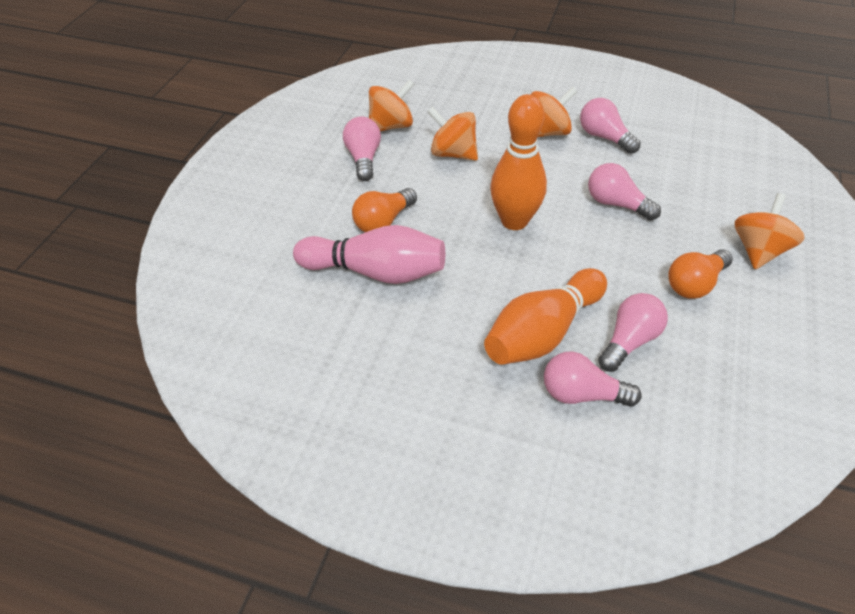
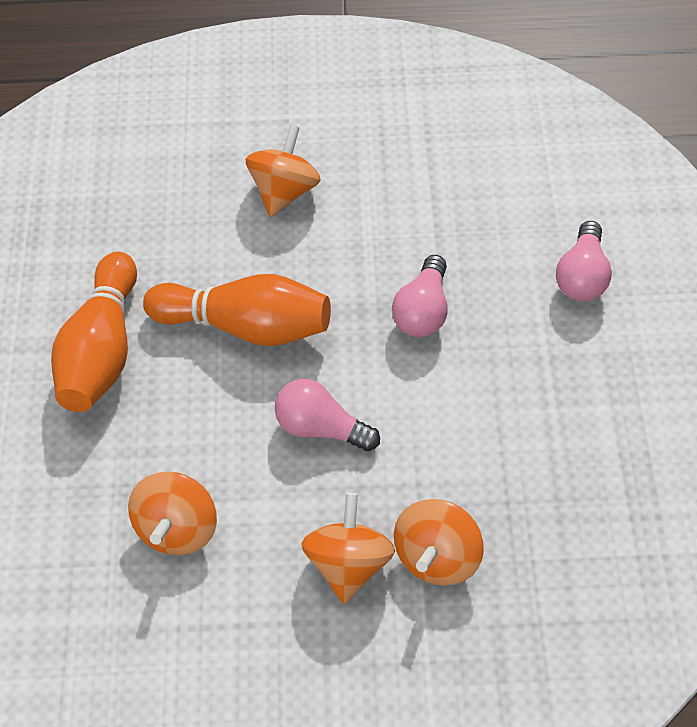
orange light bulb: 2 -> 0
pink bowling pin: 1 -> 0
pink light bulb: 5 -> 3

